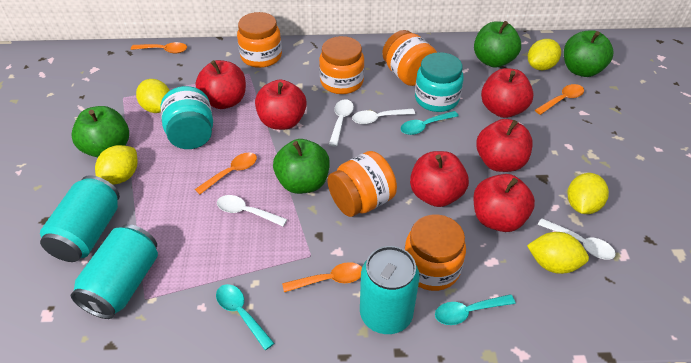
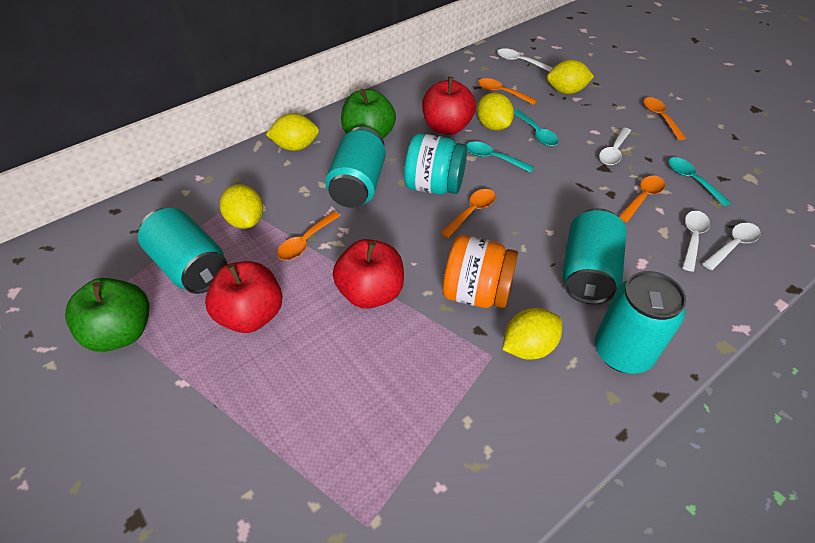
green apple: 4 -> 2
orange jar: 5 -> 1
orange spoon: 4 -> 5
red apple: 6 -> 3
turquoise can: 3 -> 4
turquoise jar: 2 -> 1

